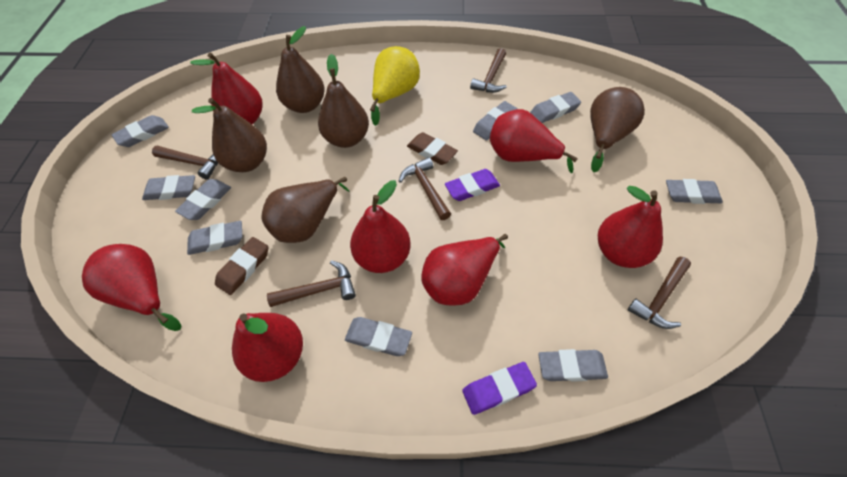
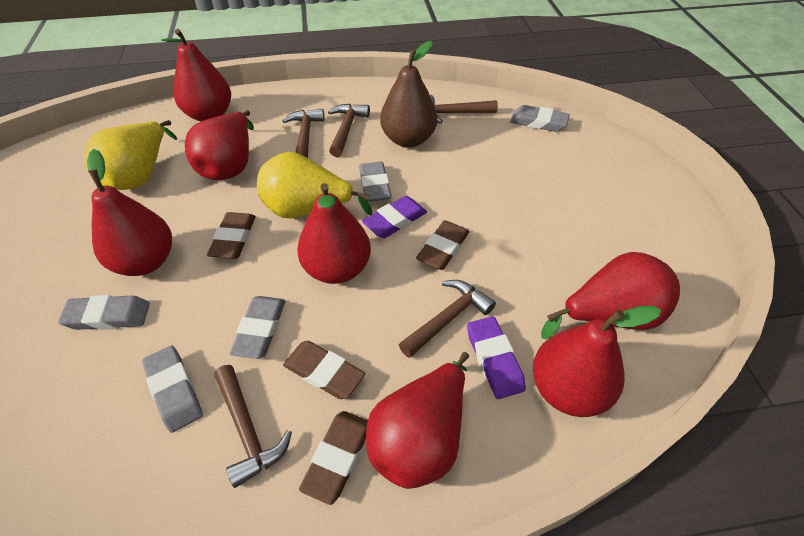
brown eraser: 2 -> 4
brown pear: 5 -> 1
grey eraser: 9 -> 5
yellow pear: 1 -> 2

